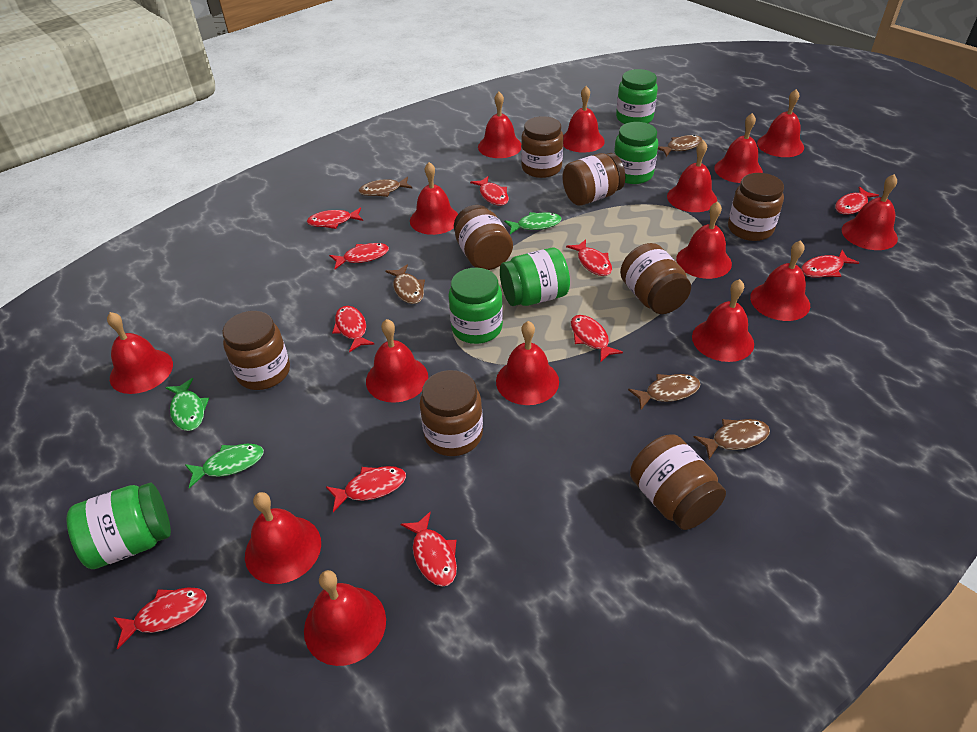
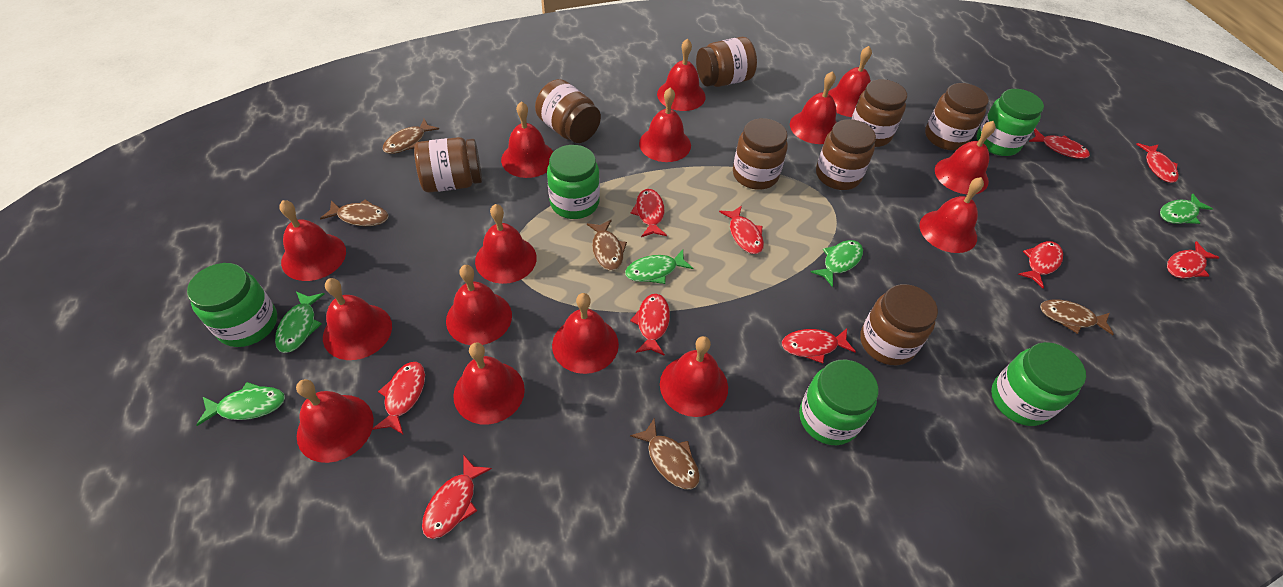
green fish: 3 -> 5
red fish: 11 -> 10

